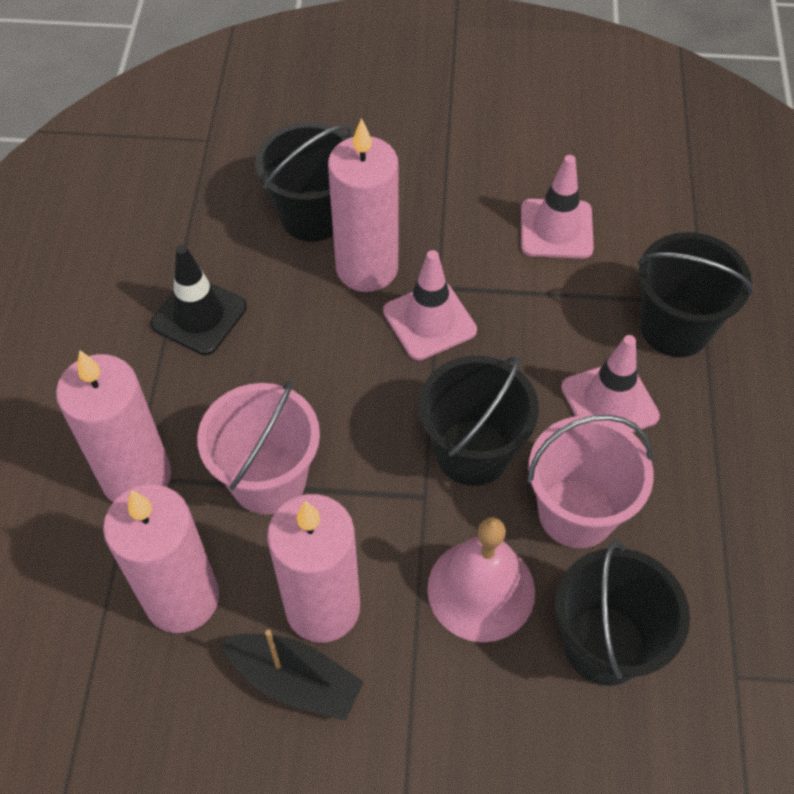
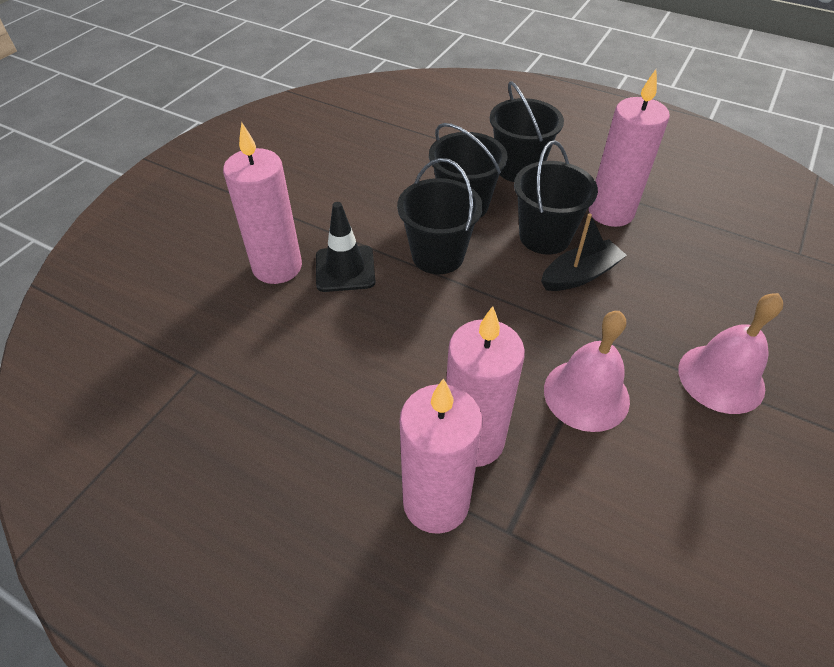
pink bell: 1 -> 2
pink bucket: 2 -> 0
pink traffic cone: 3 -> 0

